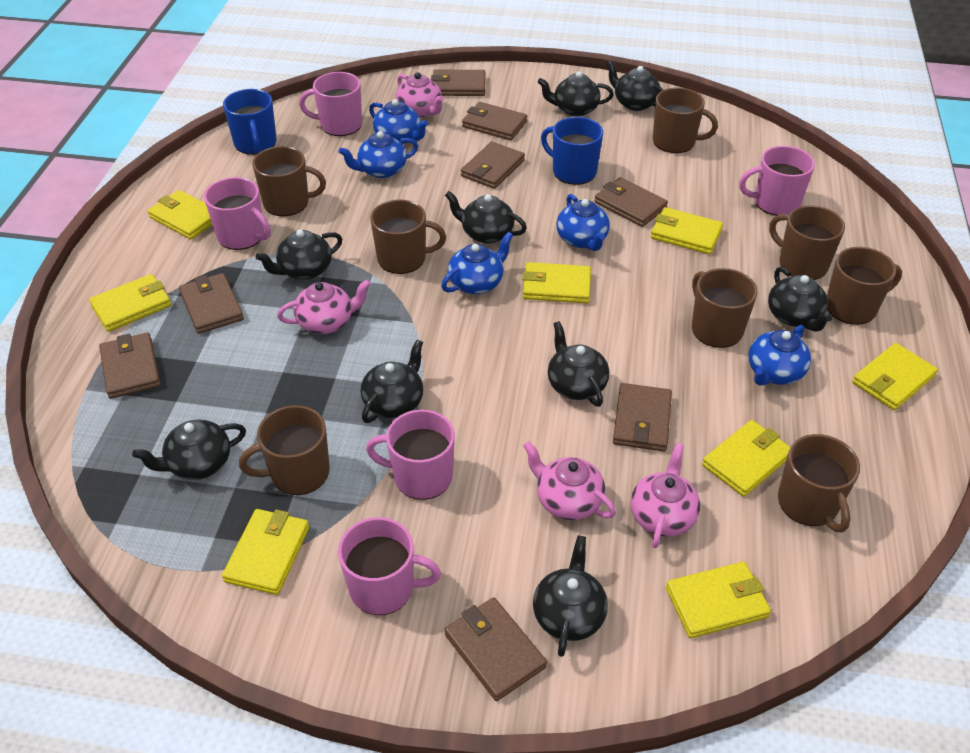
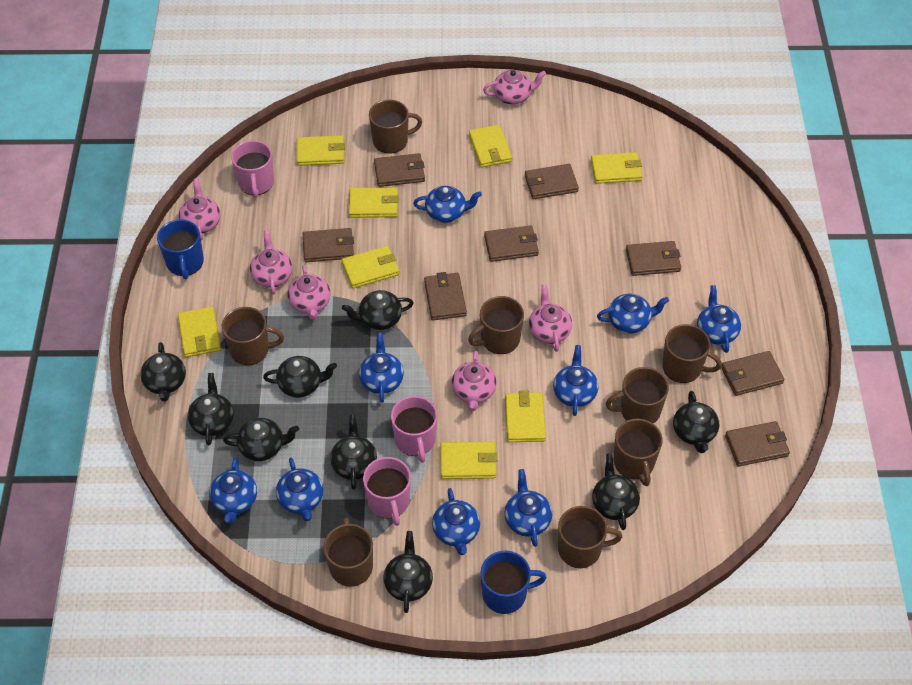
blue teapot: 5 -> 9
pink mug: 5 -> 3
pink teapot: 4 -> 6

